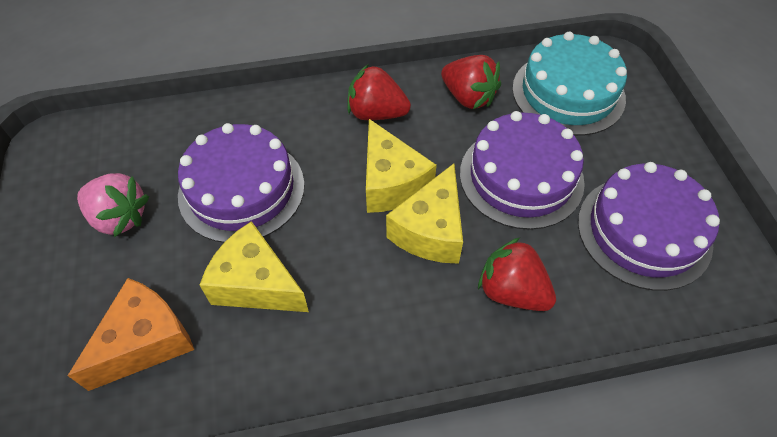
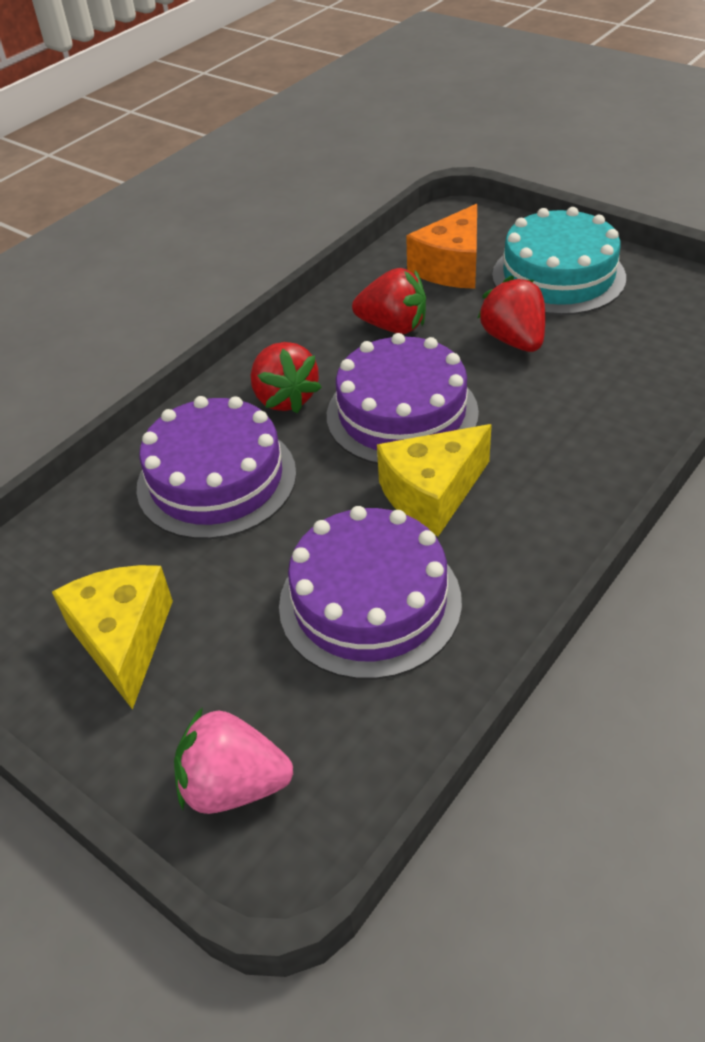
yellow cheese: 3 -> 2

